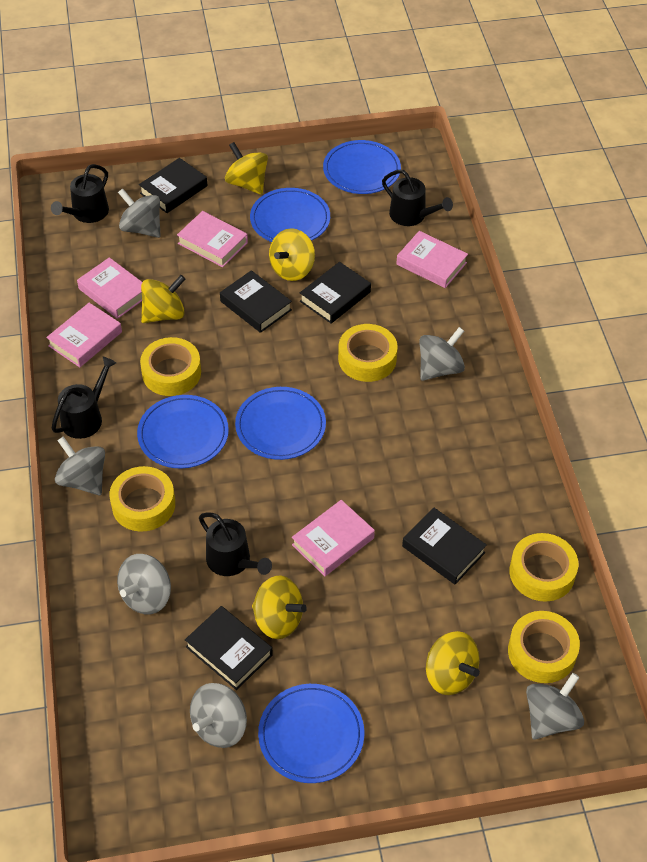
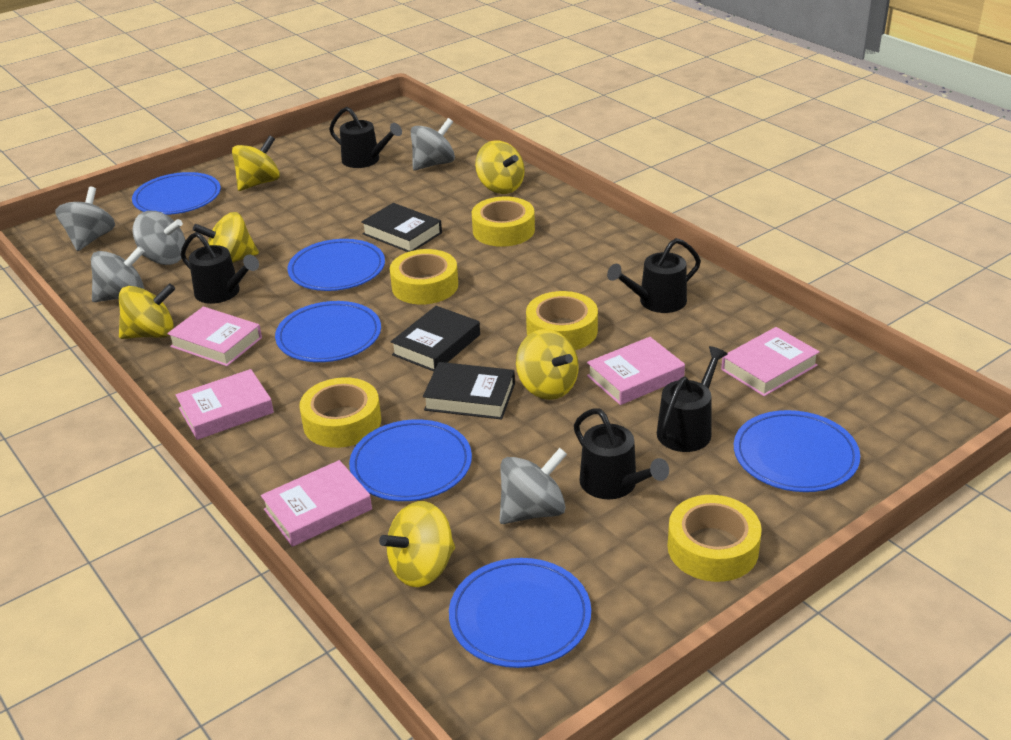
black book: 5 -> 3
black watering can: 4 -> 5
blue plate: 5 -> 6
grey spinning top: 6 -> 5
yellow spinning top: 5 -> 6

